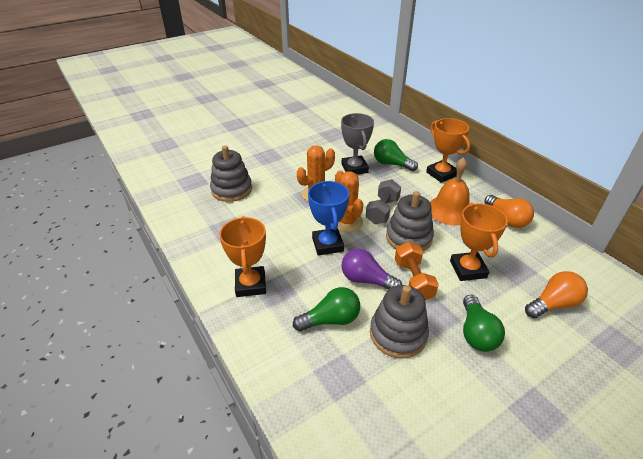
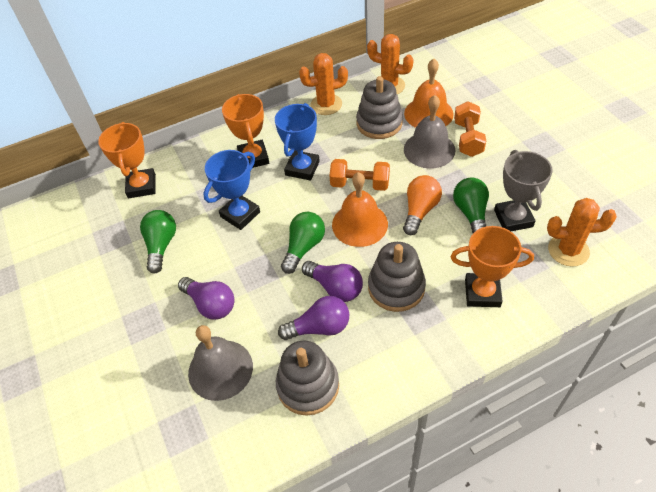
blue trophy: 1 -> 2
grey bell: 0 -> 2
grey dumbbell: 1 -> 0
orange bell: 1 -> 2
orange cactus: 2 -> 3
orange dumbbell: 1 -> 2
orange light bulb: 2 -> 1
purple light bulb: 1 -> 3

